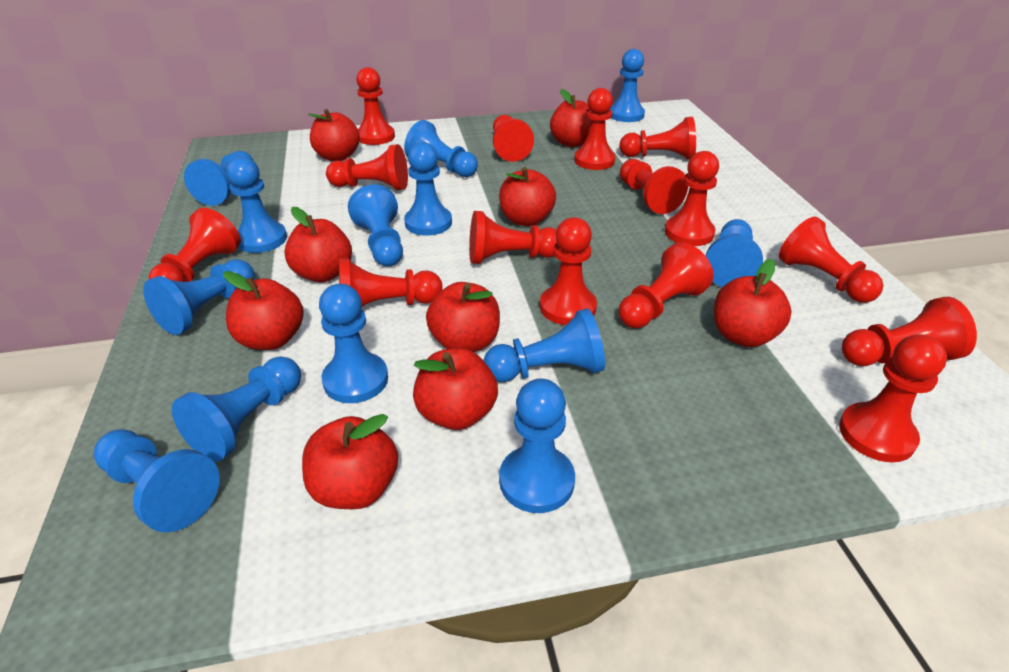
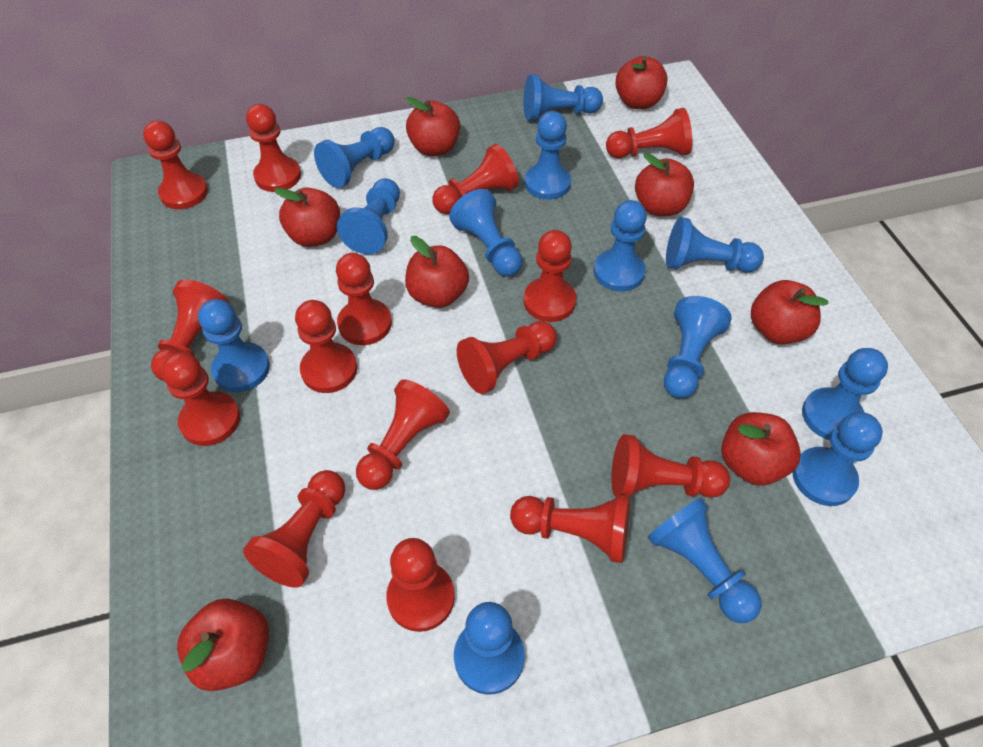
red apple: 9 -> 8

